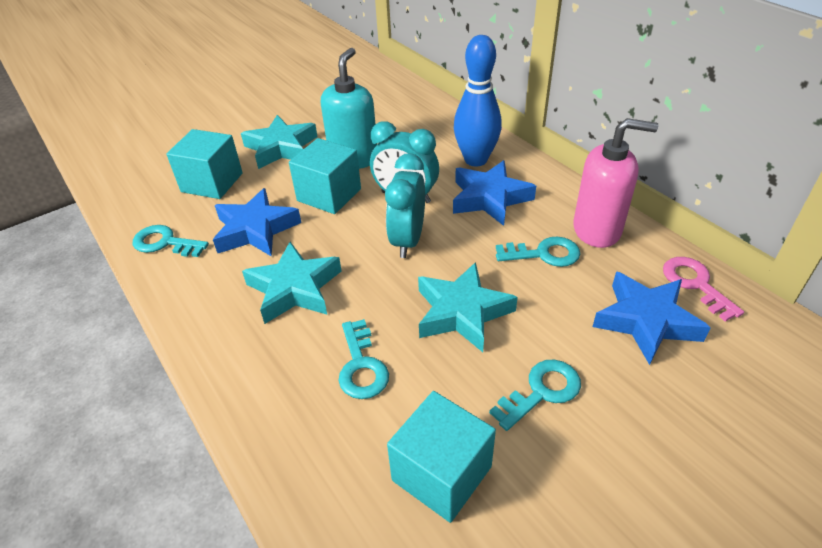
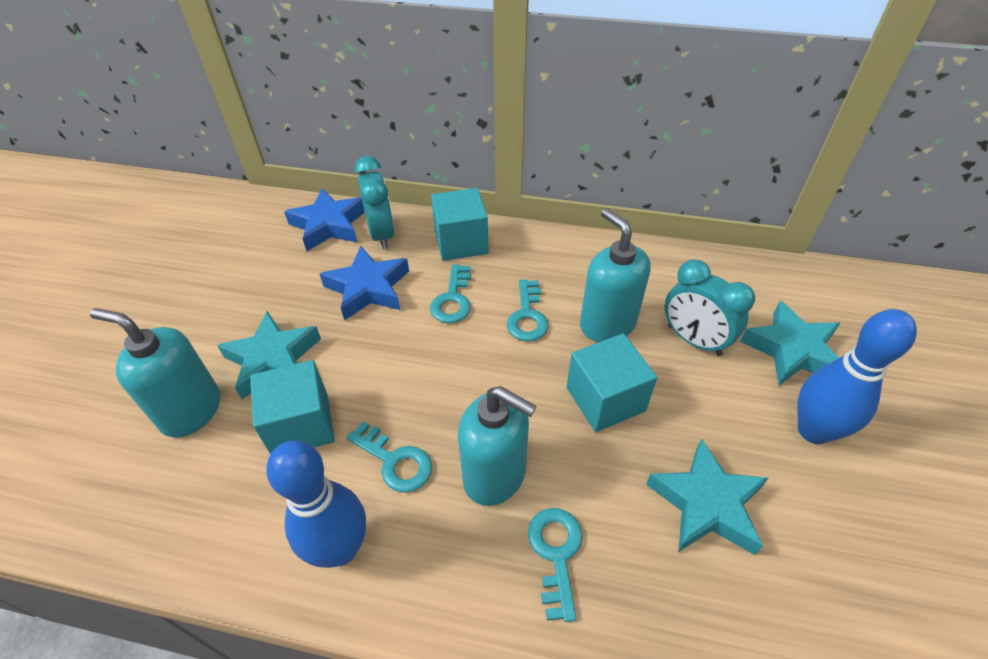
blue bowling pin: 1 -> 2
blue star: 3 -> 2
pink key: 1 -> 0
pink soap dispenser: 1 -> 0
turquoise soap dispenser: 1 -> 3

